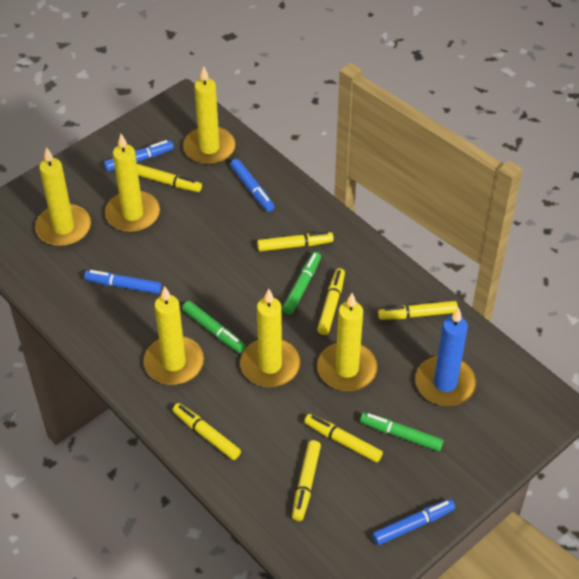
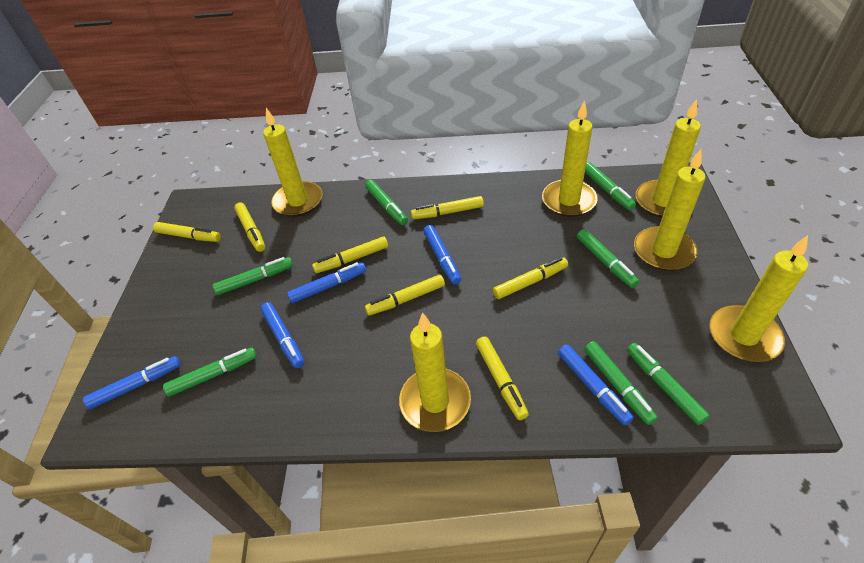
blue candle: 1 -> 0
blue marker: 4 -> 5
green marker: 3 -> 7

